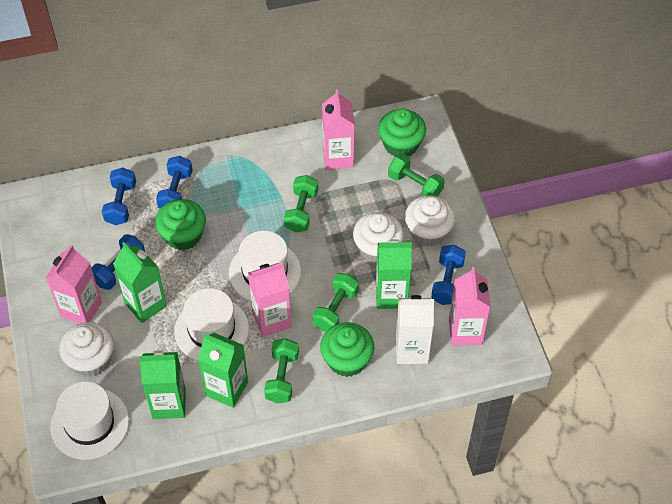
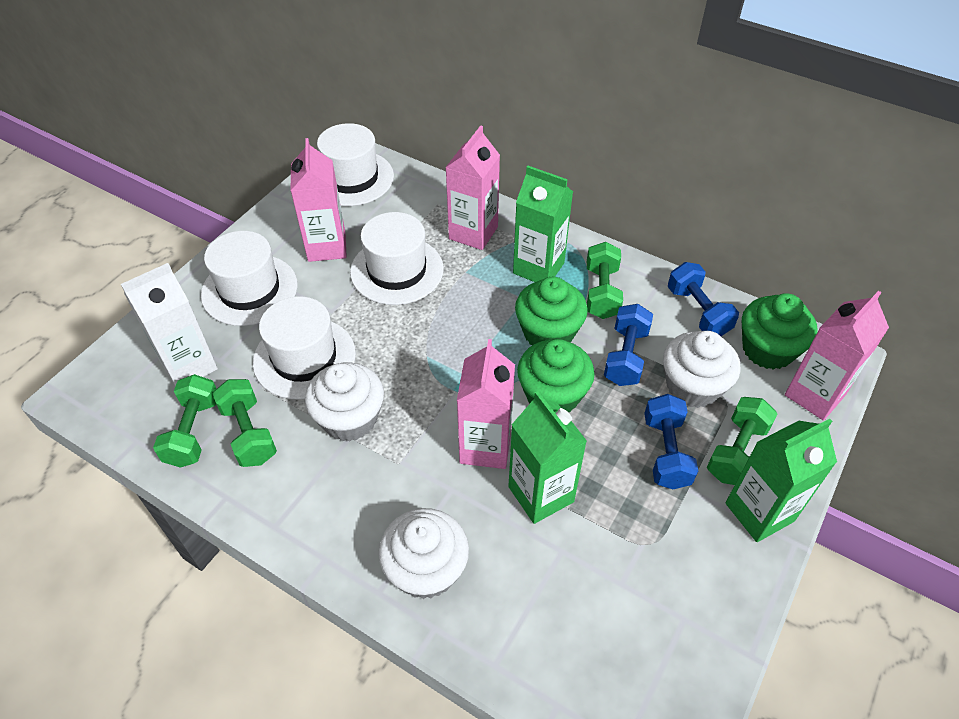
blue dumbbell: 4 -> 3
green carton: 4 -> 3
white hat: 3 -> 4

